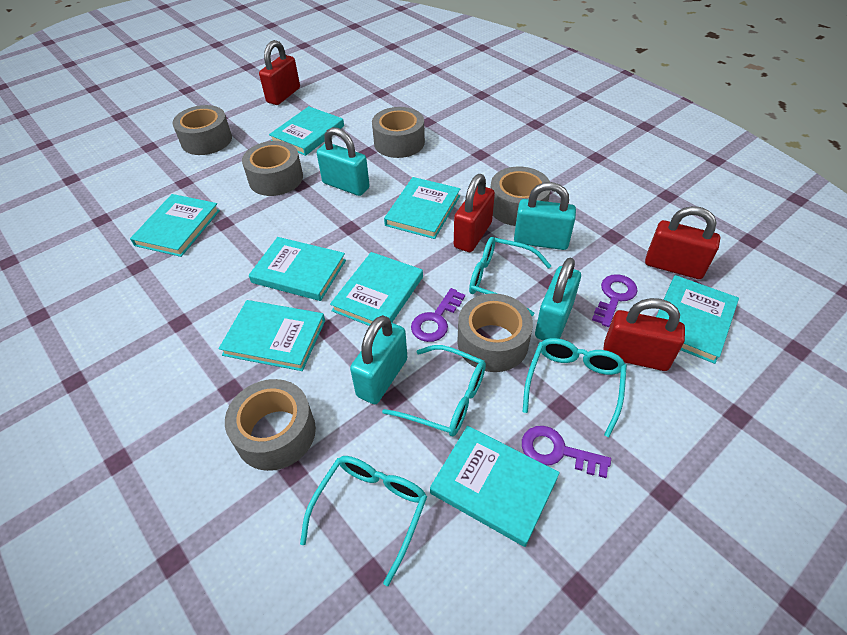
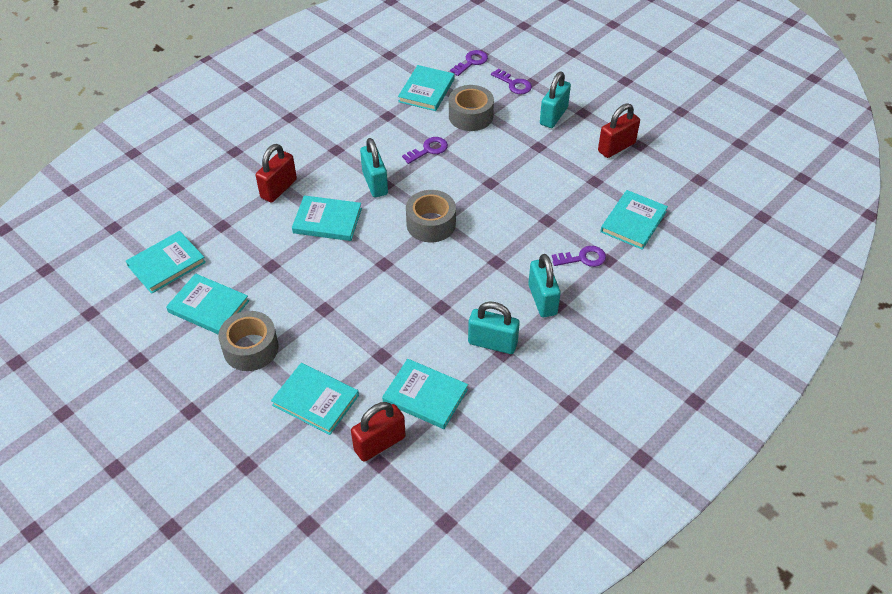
grey tape: 6 -> 3
purple key: 3 -> 4
red padlock: 4 -> 3
turquoise book: 8 -> 7
turquoise glasses: 4 -> 0

